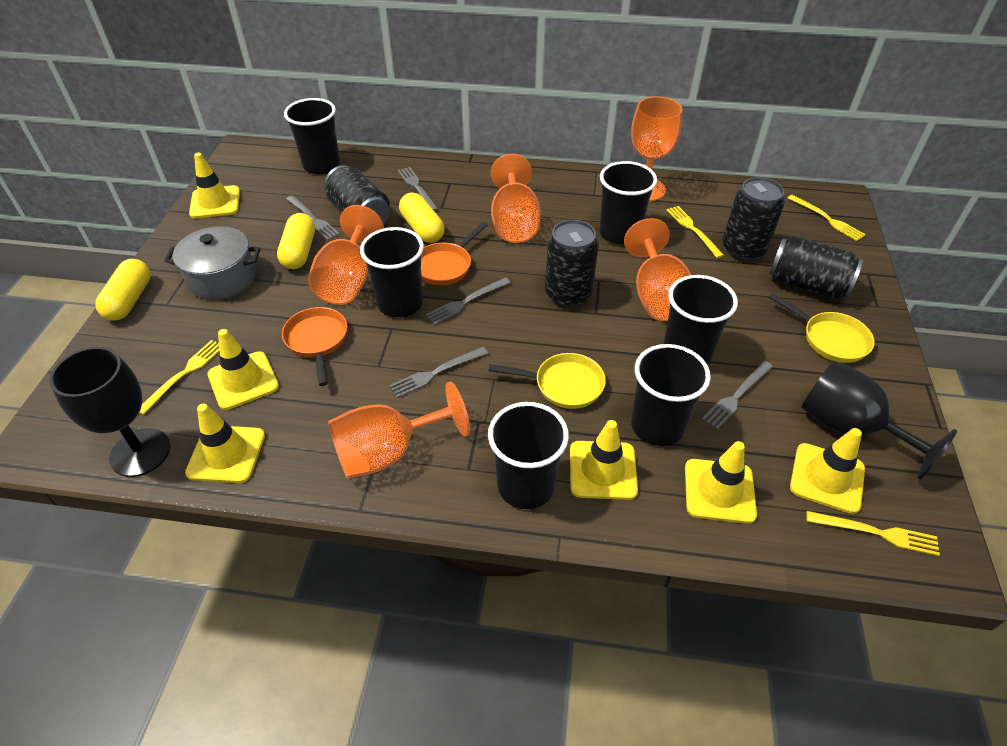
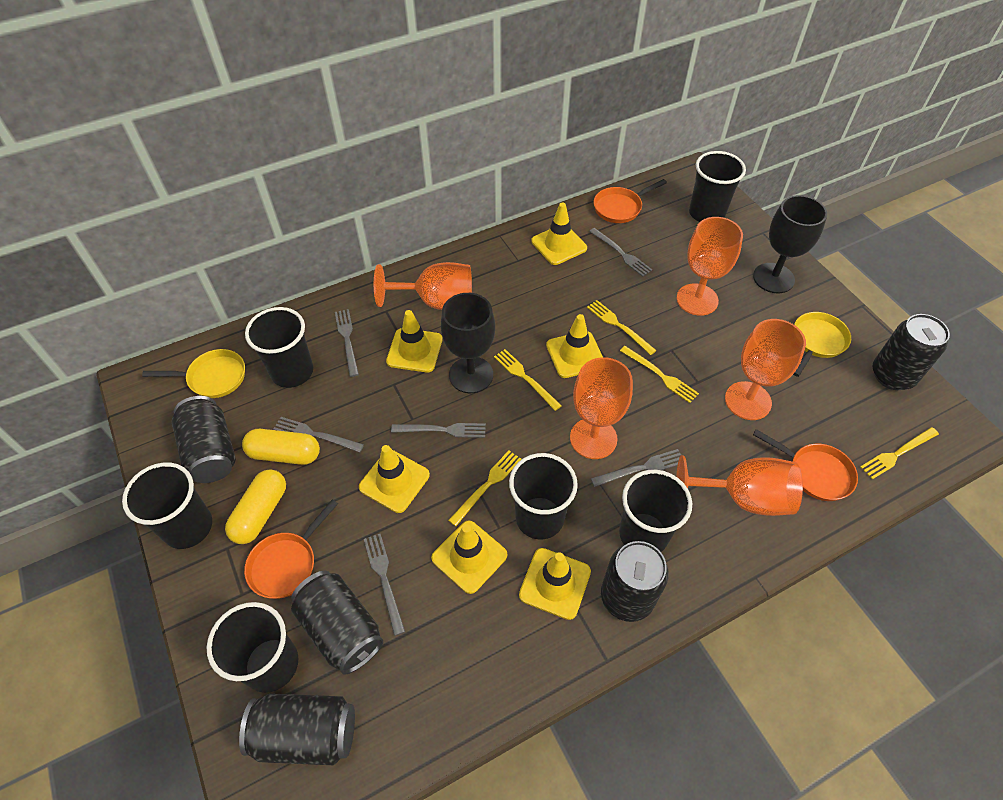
black can: 4 -> 5
grey fork: 5 -> 6
grey pot: 1 -> 0
orange pan: 2 -> 3
yellow capsule: 3 -> 2
yellow fork: 4 -> 5

